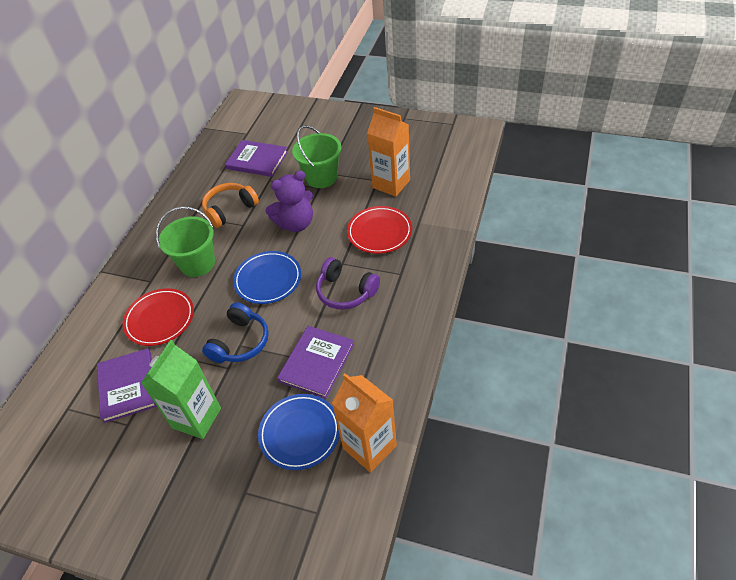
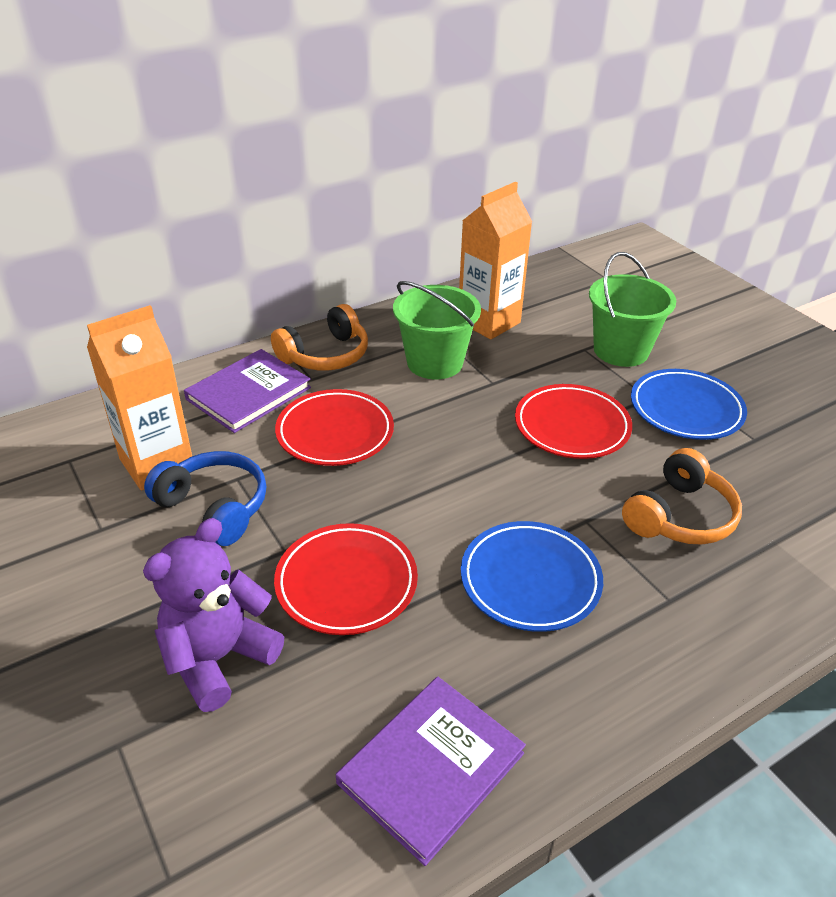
green carton: 1 -> 0
orange headphones: 1 -> 2
purple book: 3 -> 2
purple headphones: 1 -> 0
red plate: 2 -> 3

